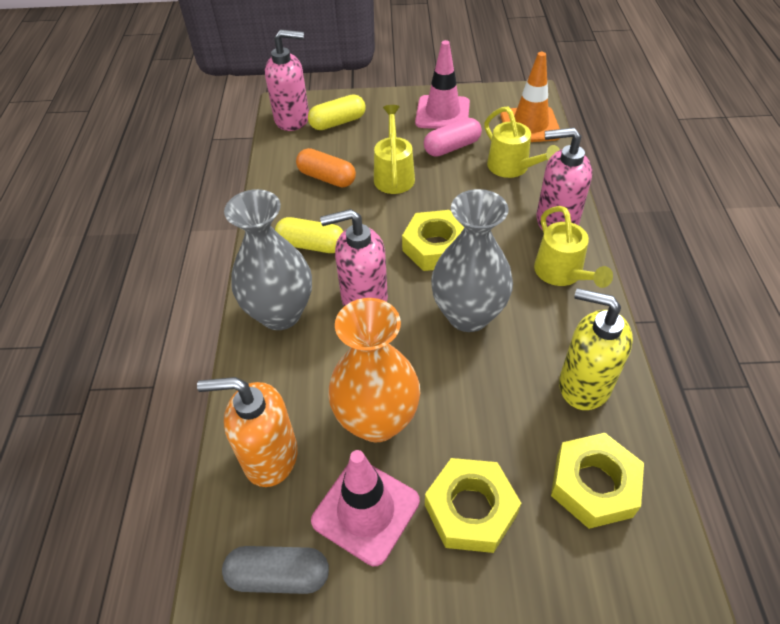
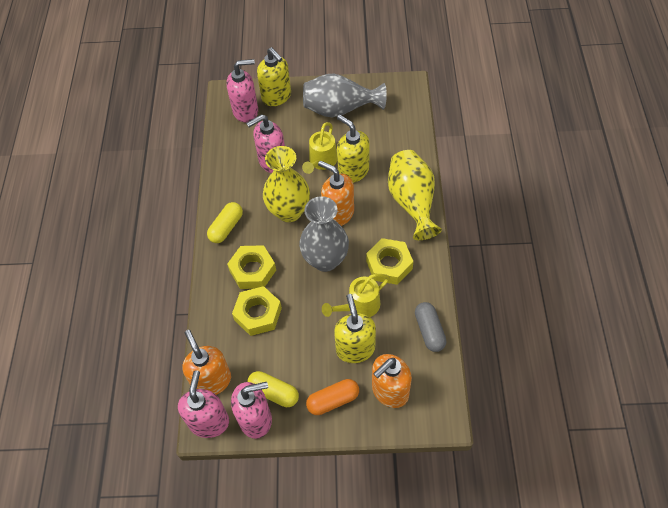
orange soap dispenser: 1 -> 3
orange traffic cone: 1 -> 0
orange vase: 1 -> 0
pink capsule: 1 -> 0
pink soap dispenser: 3 -> 4
pink traffic cone: 2 -> 0
yellow soap dispenser: 1 -> 3
yellow vase: 0 -> 2
yellow watering can: 3 -> 2

